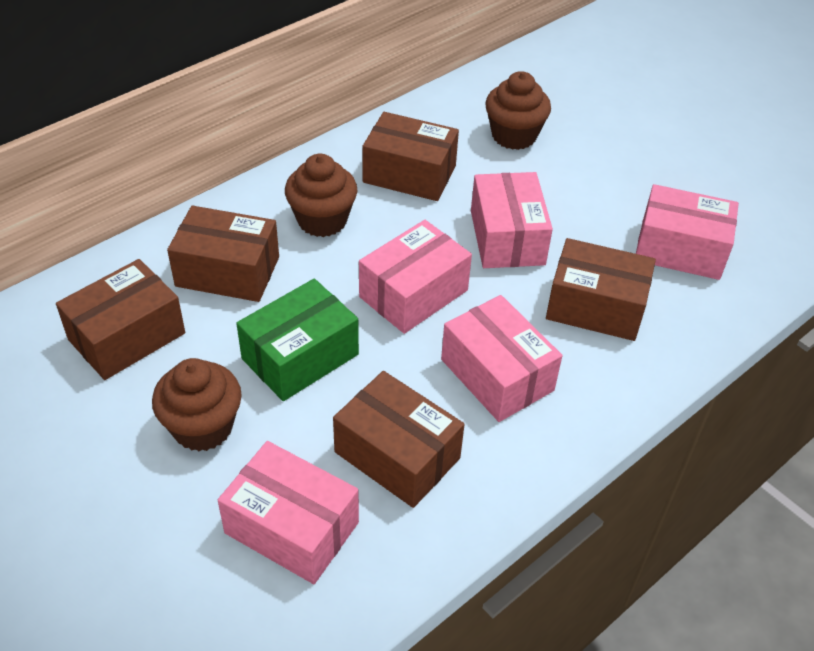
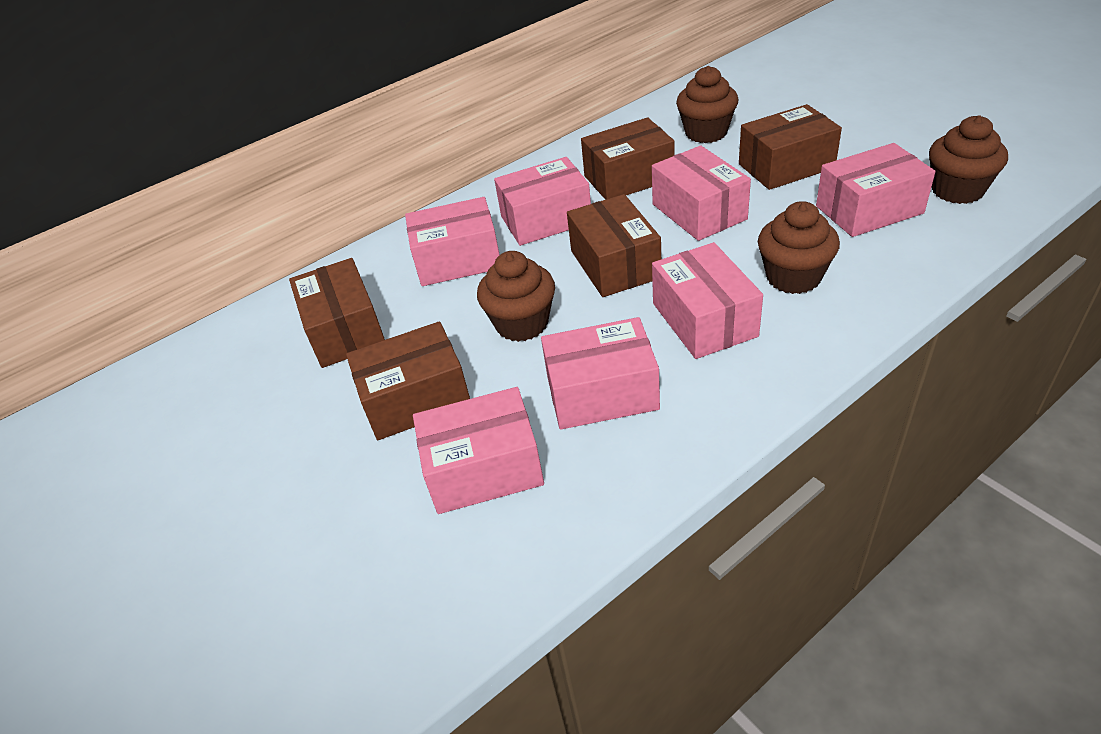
brown cupcake: 3 -> 4
green box: 1 -> 0
pink box: 5 -> 7

